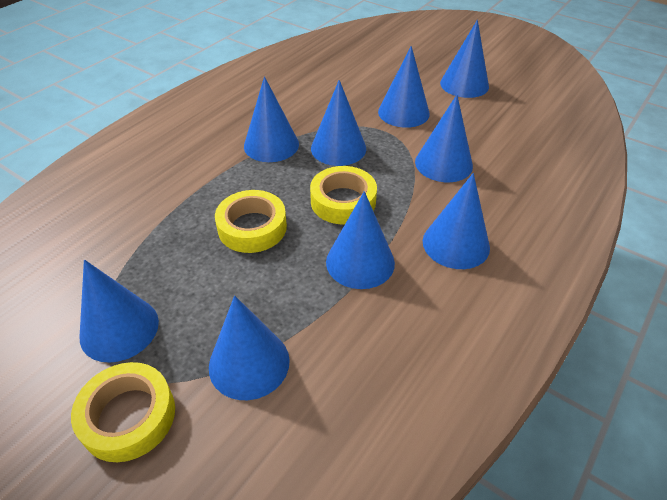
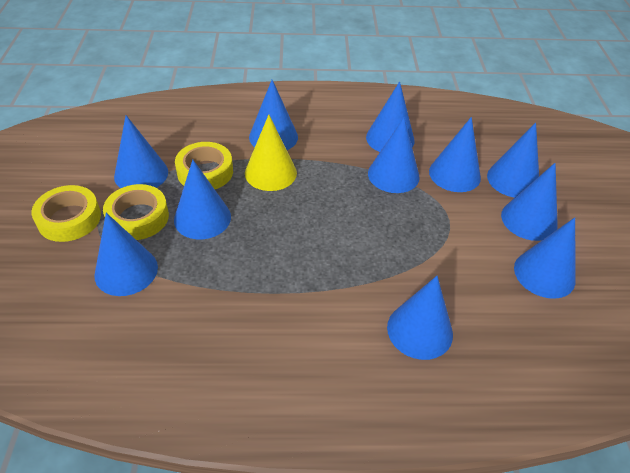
blue cone: 9 -> 11
yellow cone: 0 -> 1

